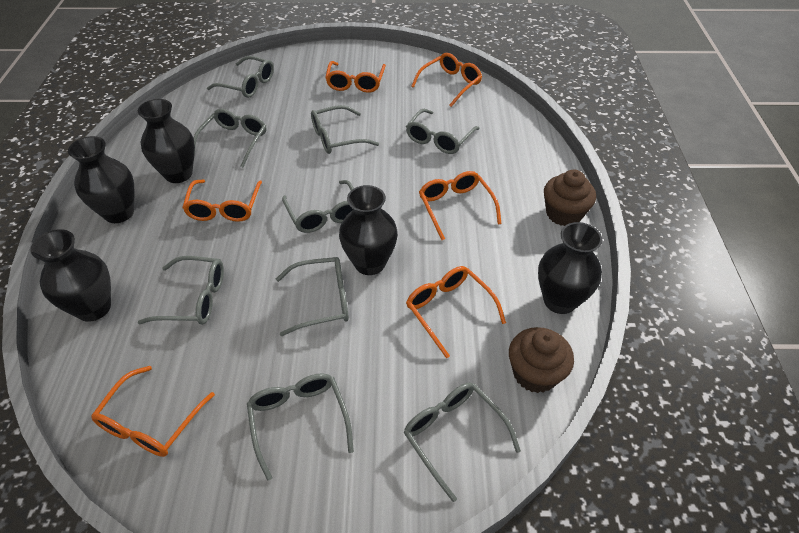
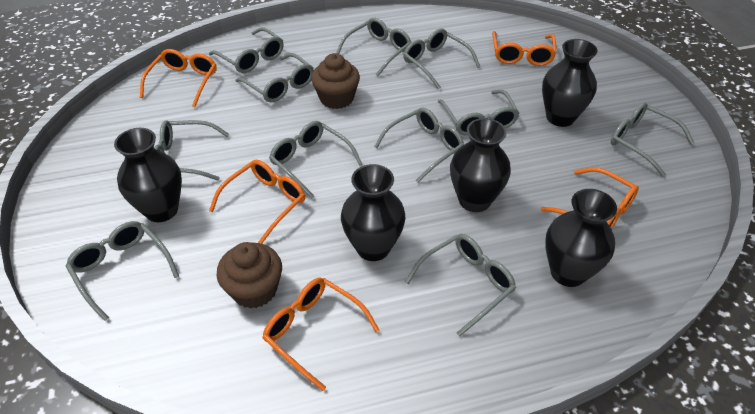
grey glasses: 9 -> 11
orange glasses: 6 -> 5

